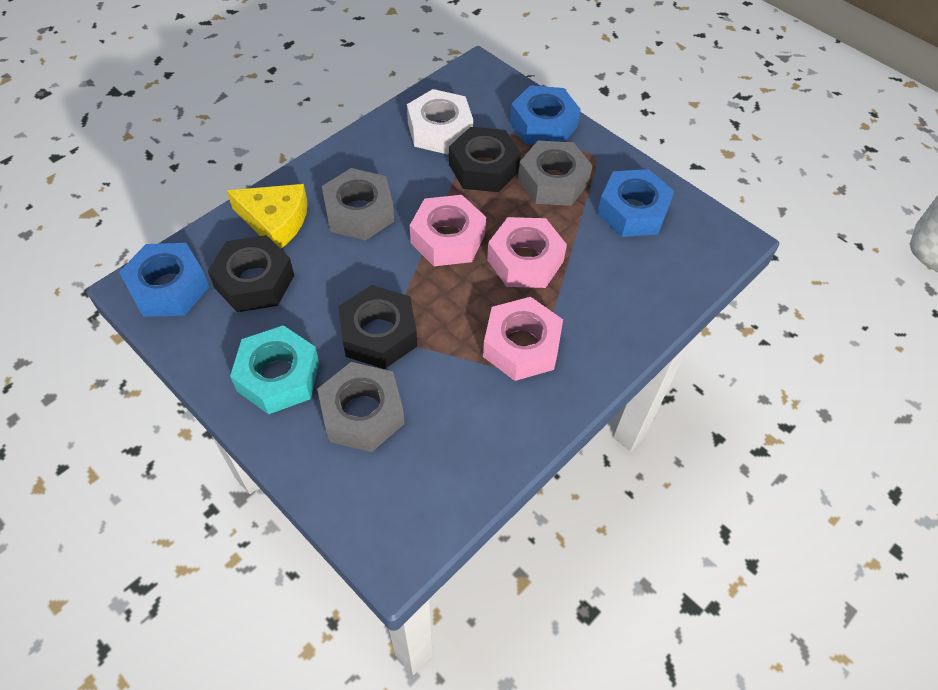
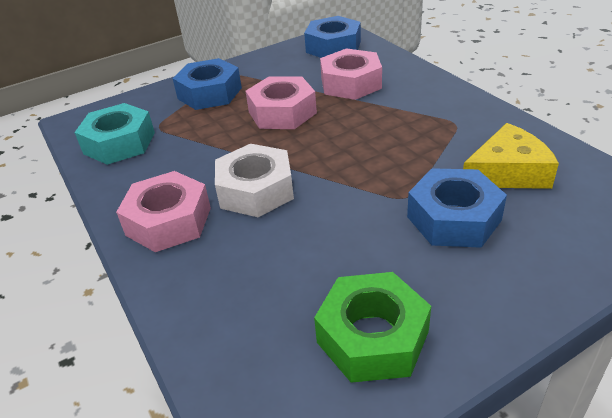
black nut: 3 -> 0
green nut: 0 -> 1
grey nut: 3 -> 0

